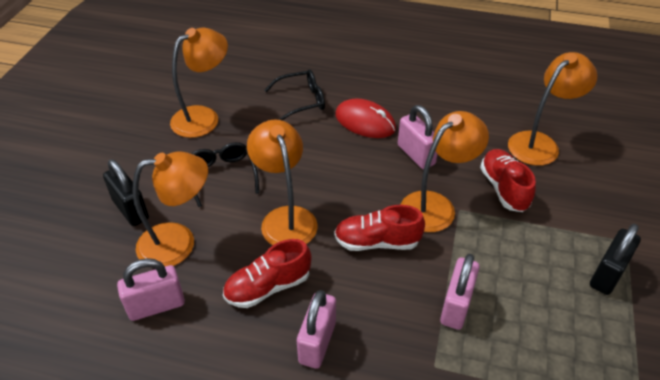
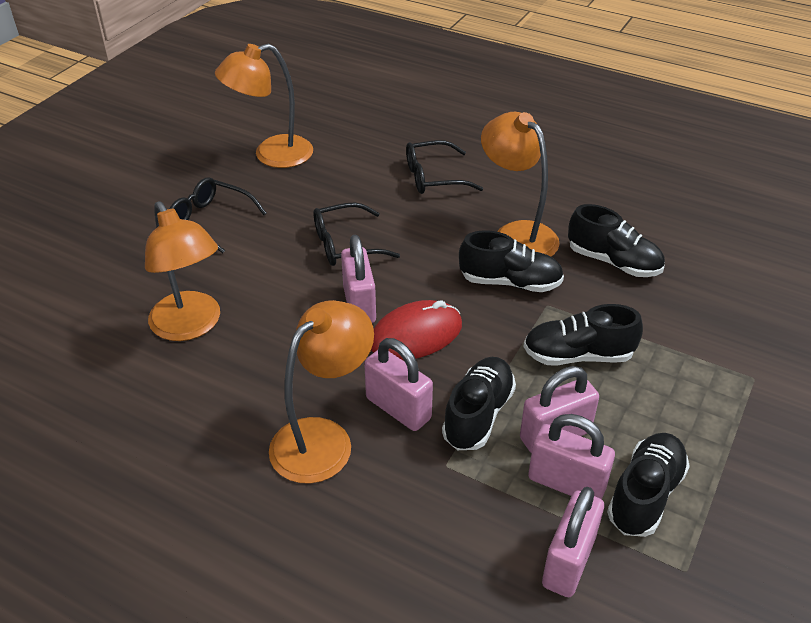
black glasses: 2 -> 3
black padlock: 2 -> 0
black shoe: 0 -> 5
orange lamp: 5 -> 4
pink padlock: 4 -> 5
red shoe: 3 -> 0

